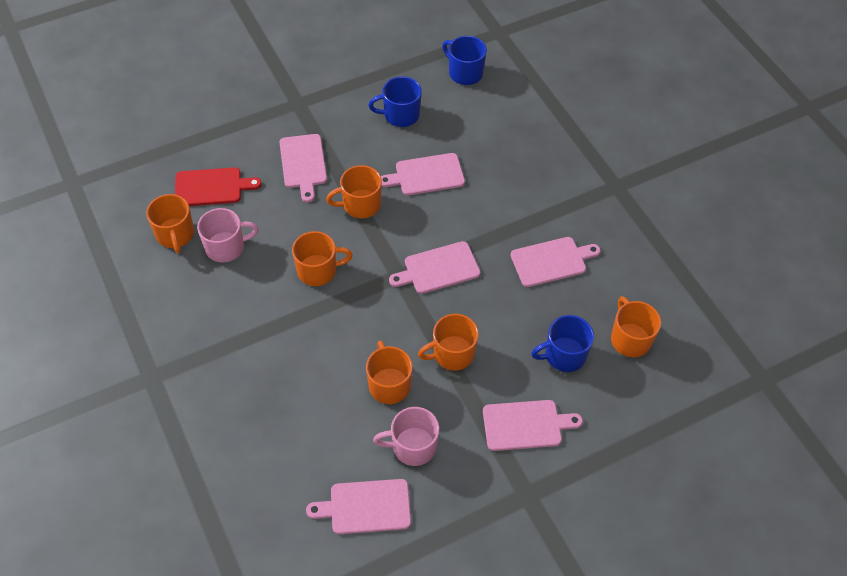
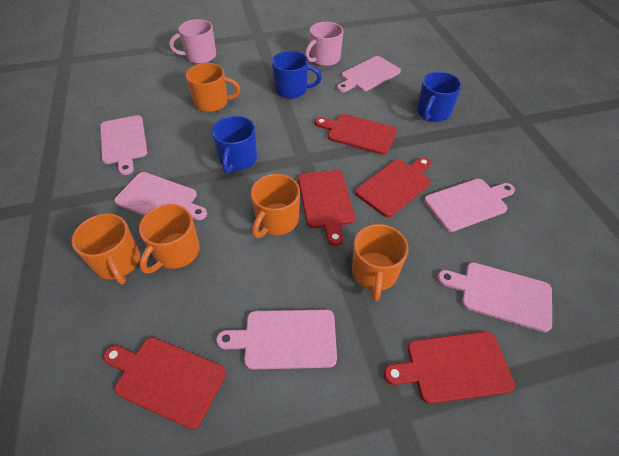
orange mug: 6 -> 5
red cutting board: 1 -> 5

